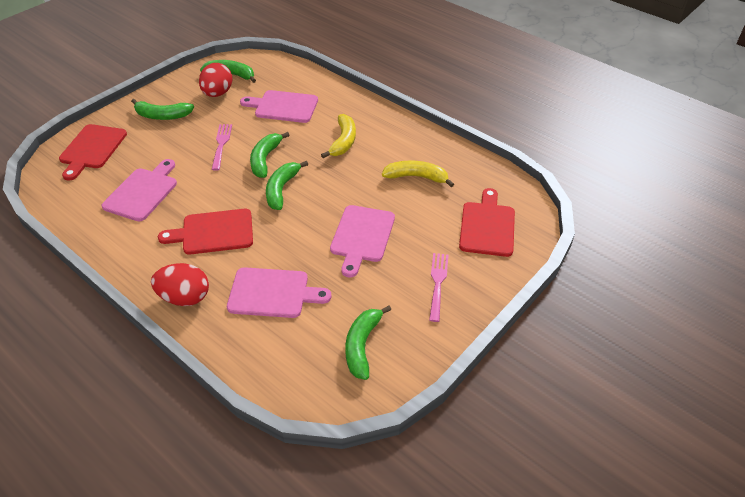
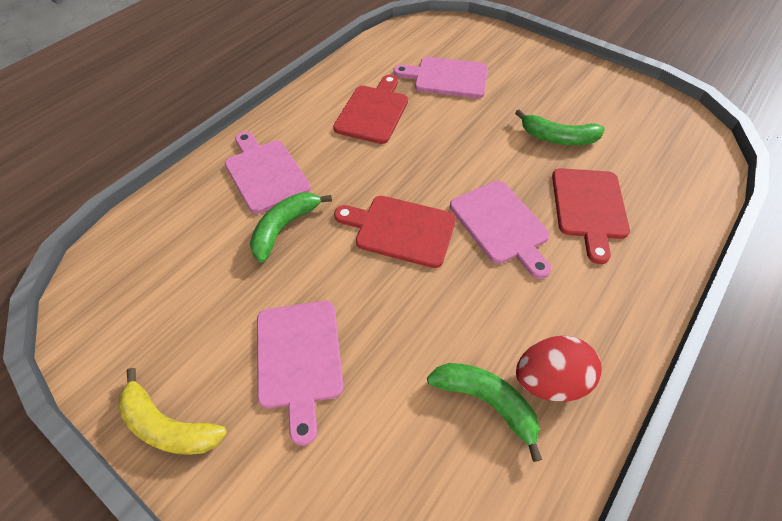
green banana: 5 -> 3
pink fork: 2 -> 0
red egg: 2 -> 1
yellow banana: 2 -> 1

